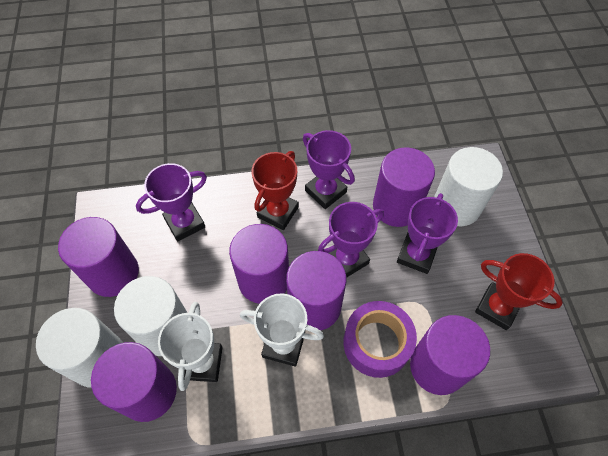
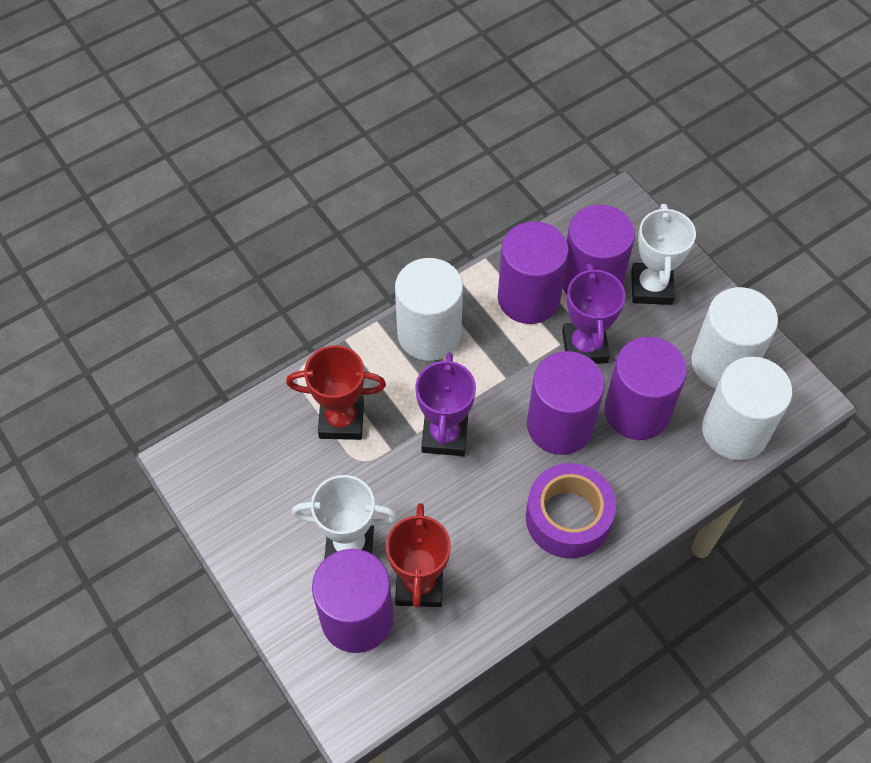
purple cylinder: 6 -> 5
purple trophy: 4 -> 2

